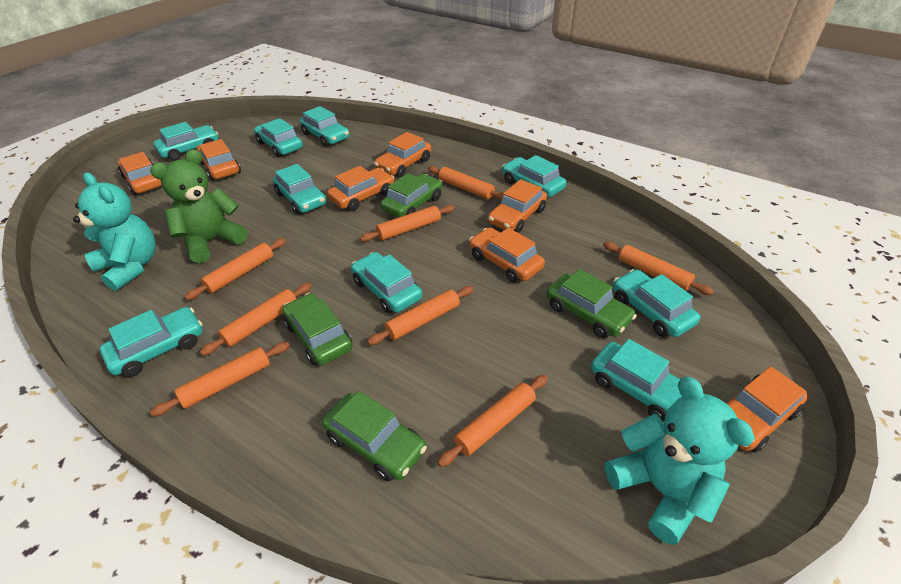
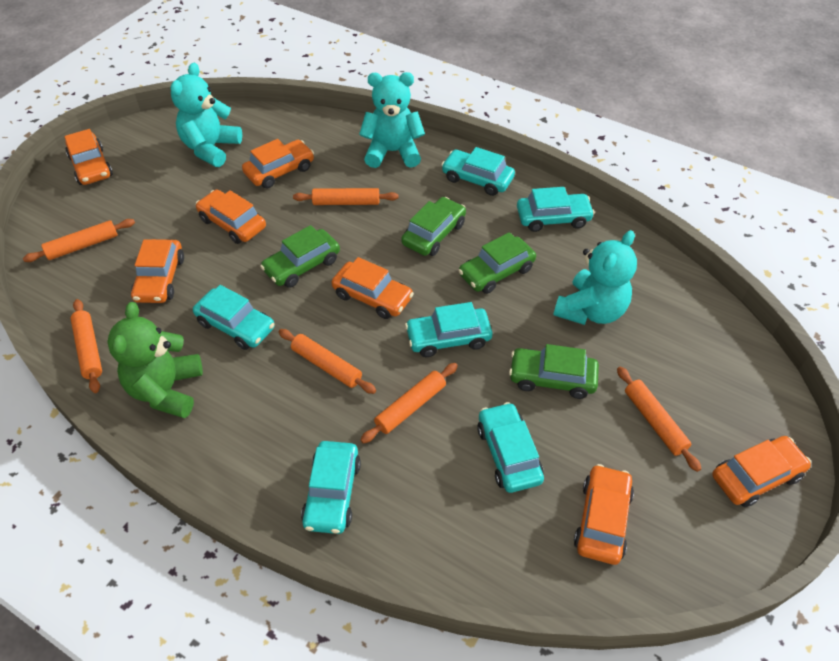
orange rolling pin: 8 -> 6
turquoise car: 9 -> 6
turquoise teddy bear: 2 -> 3

